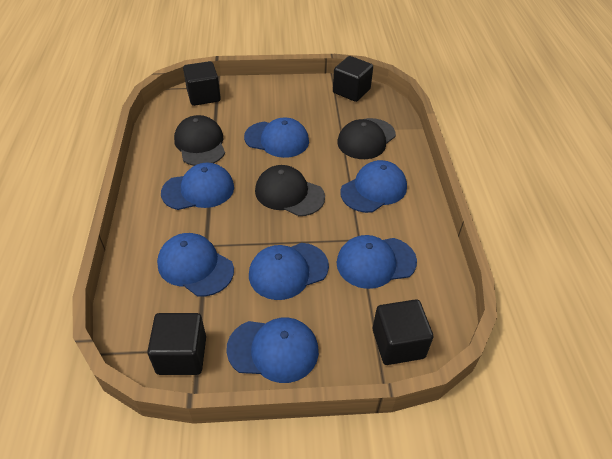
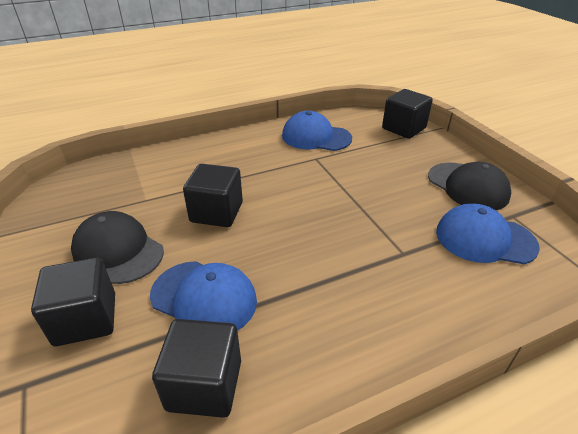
black cap: 3 -> 2
blue cap: 7 -> 3

